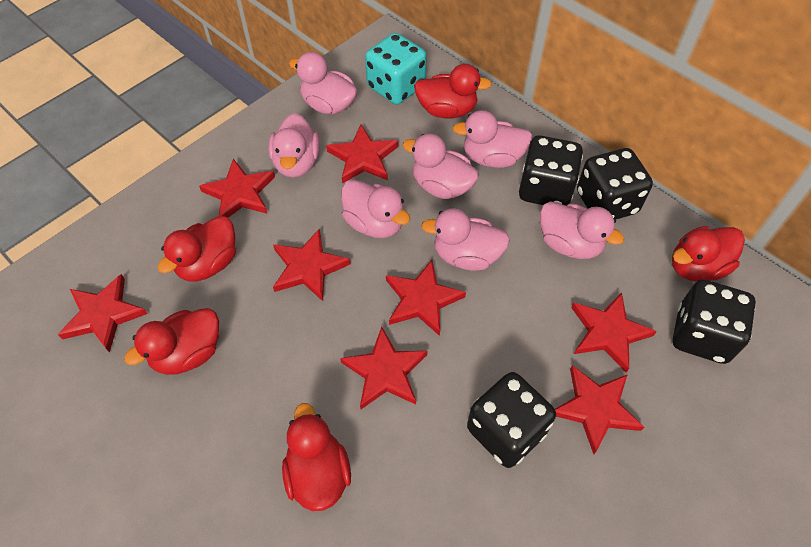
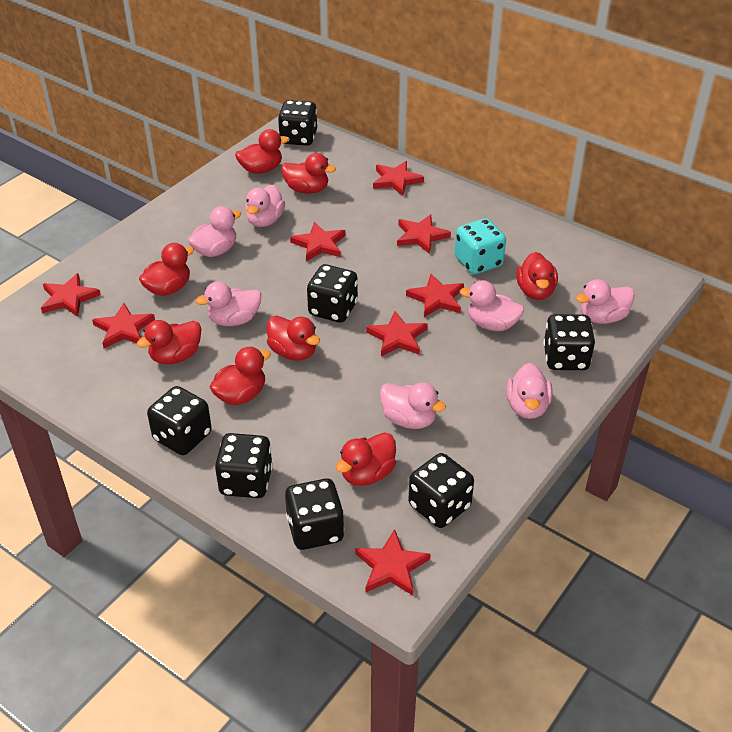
black dice: 4 -> 7
red duck: 5 -> 8

